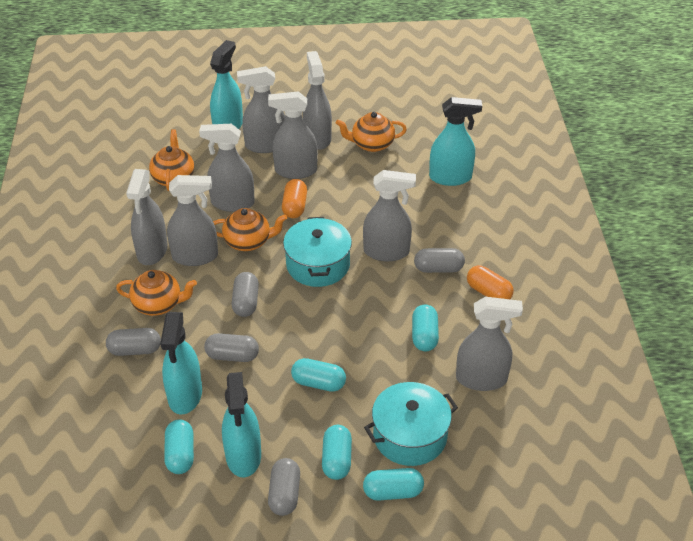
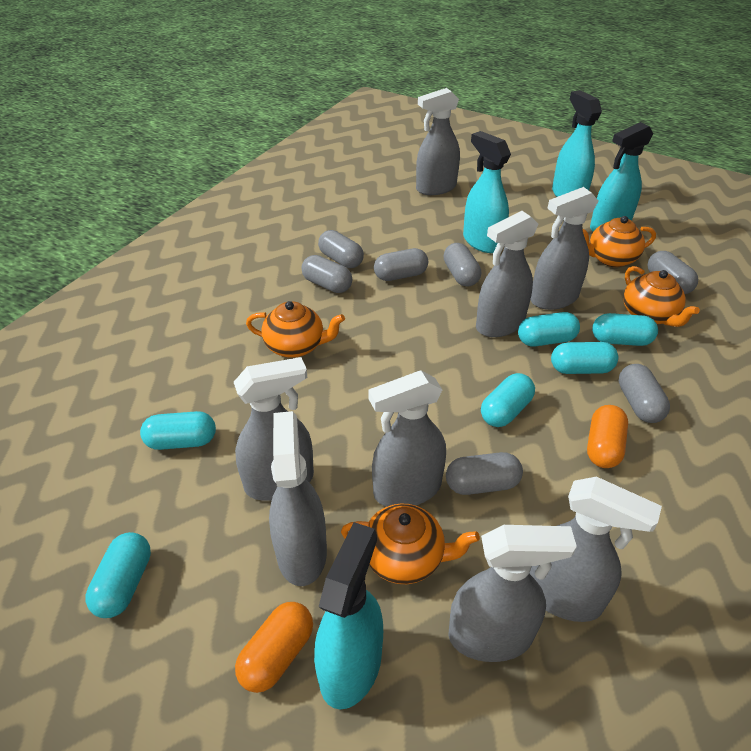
grey capsule: 5 -> 7
turquoise capsule: 5 -> 6
turquoise pot: 2 -> 0

